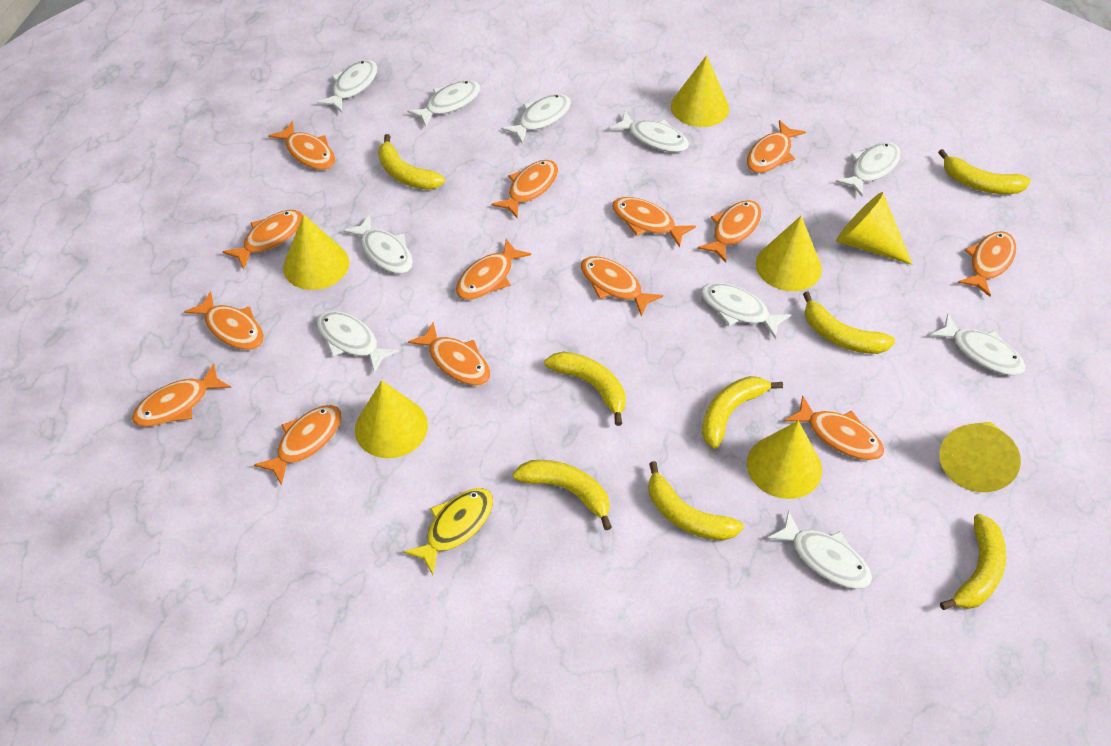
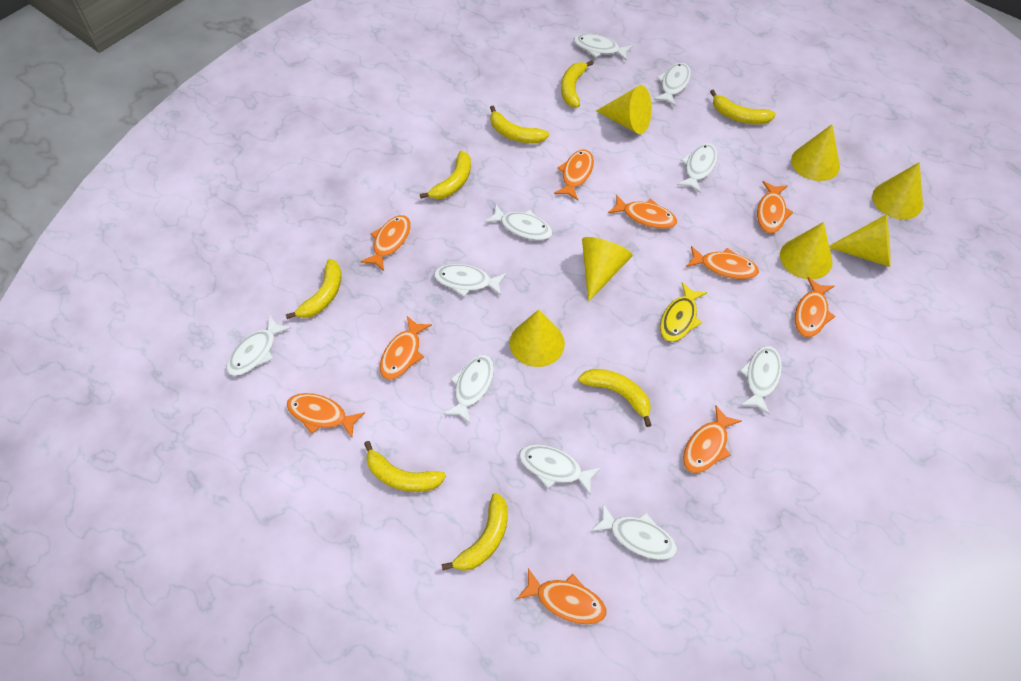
orange fish: 14 -> 10

